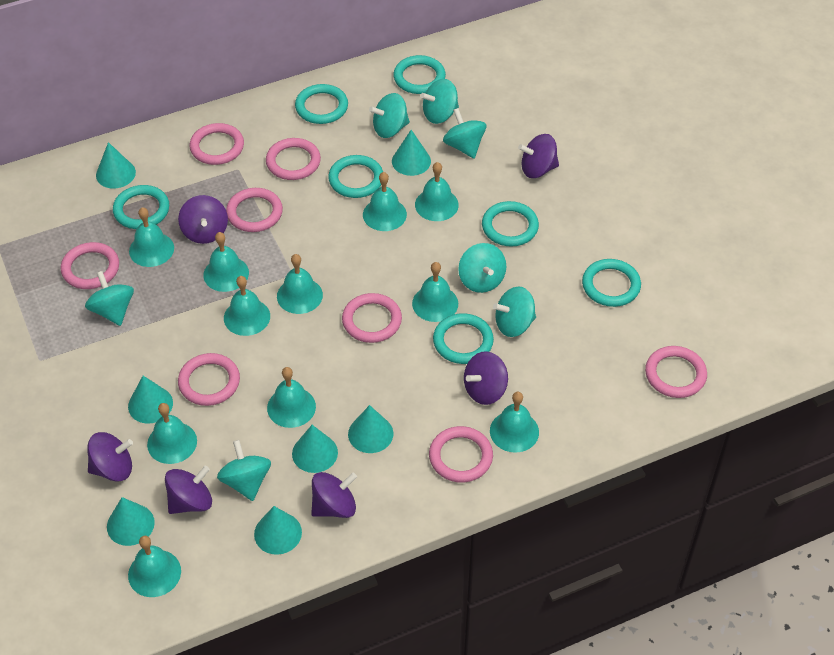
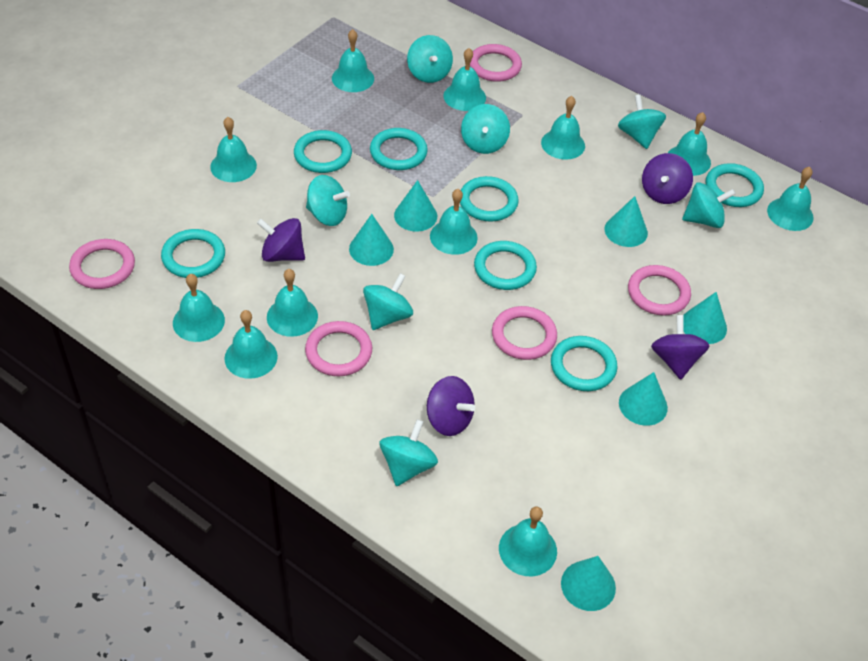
pink ring: 8 -> 5
purple spinning top: 6 -> 4
turquoise cone: 7 -> 6

